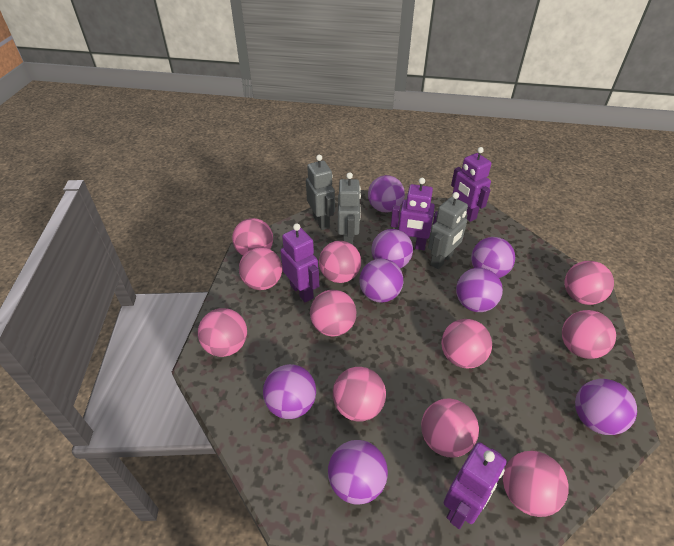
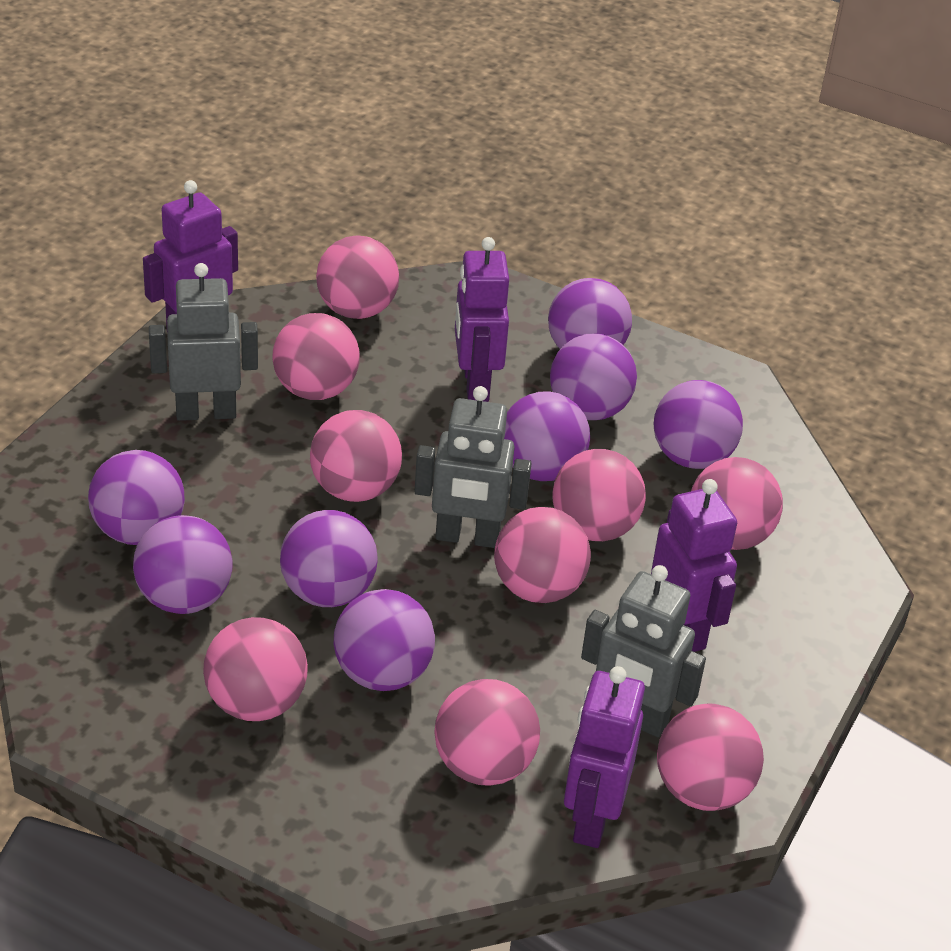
pink ball: 11 -> 9

